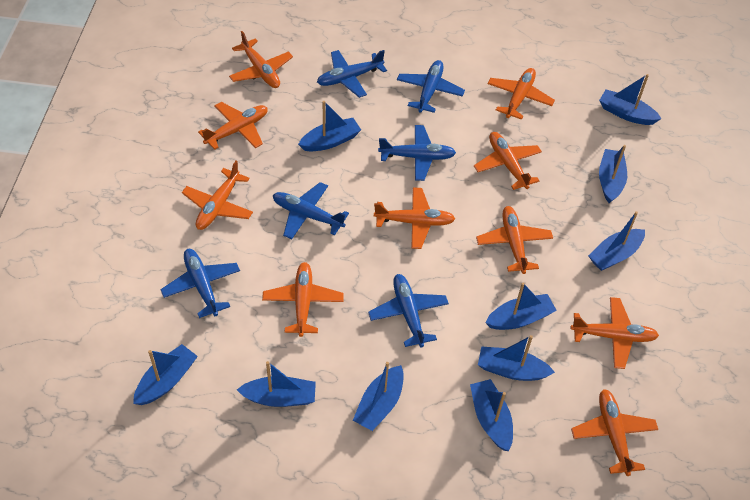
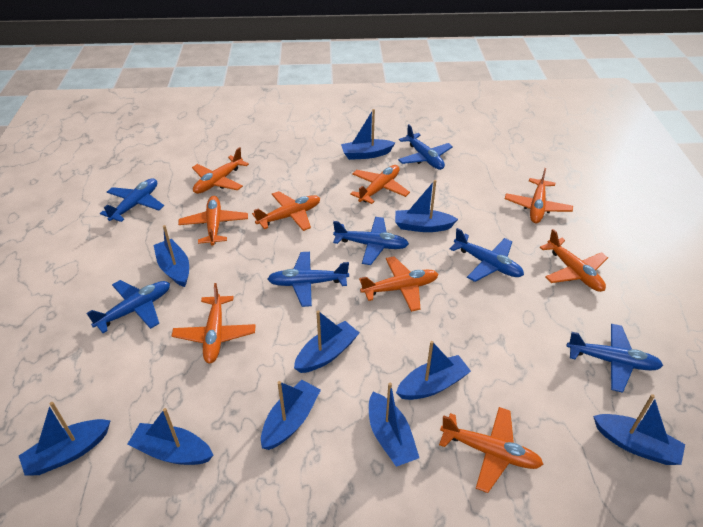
blue plane: 6 -> 7
orange plane: 10 -> 9

